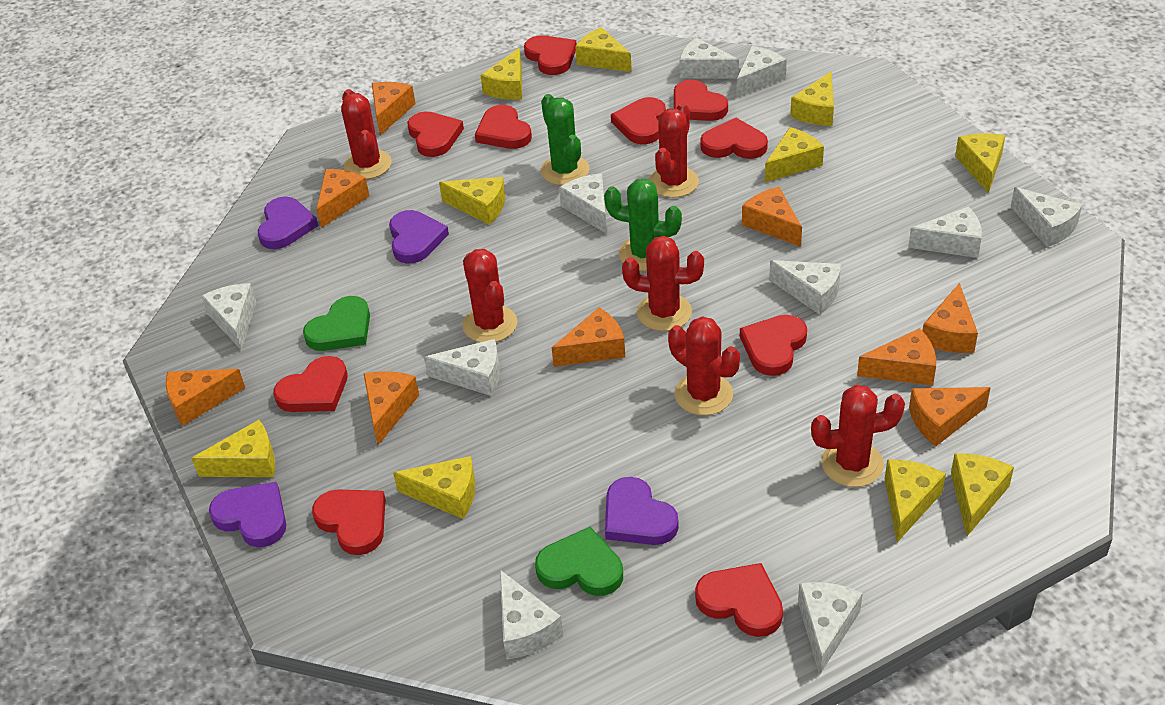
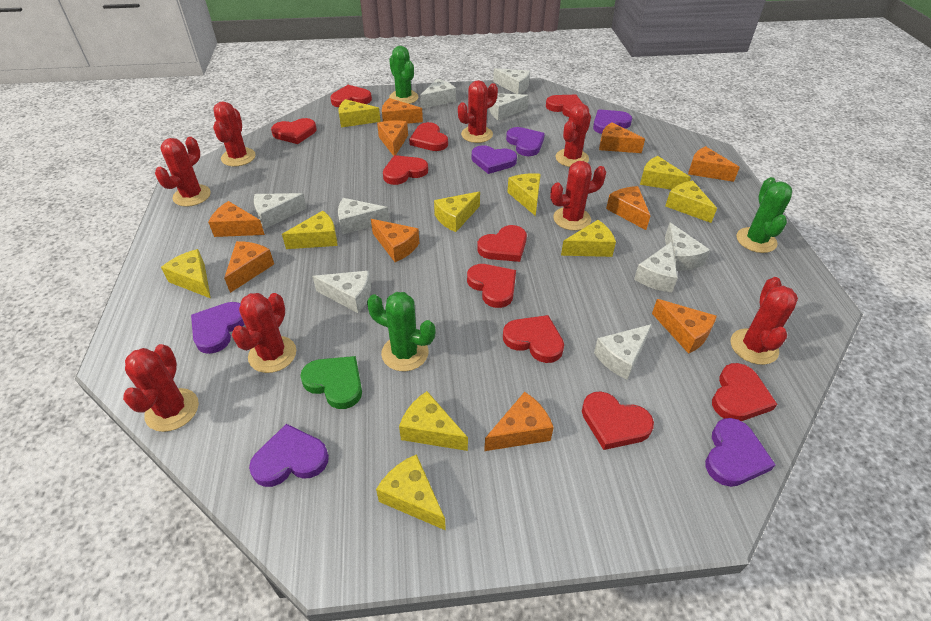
green cactus: 2 -> 3
green heart: 2 -> 1
orange cheese: 9 -> 10
purple heart: 4 -> 6
red cactus: 6 -> 8
white cheese: 10 -> 9

